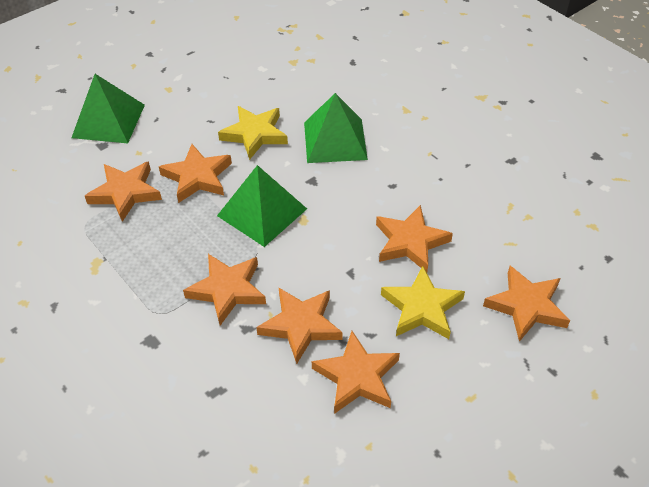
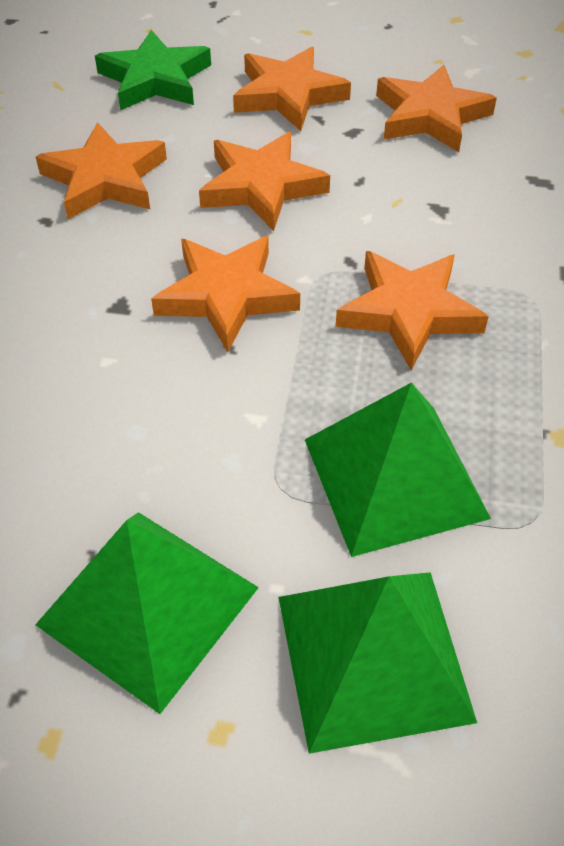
green star: 0 -> 1
orange star: 7 -> 6
yellow star: 2 -> 0

